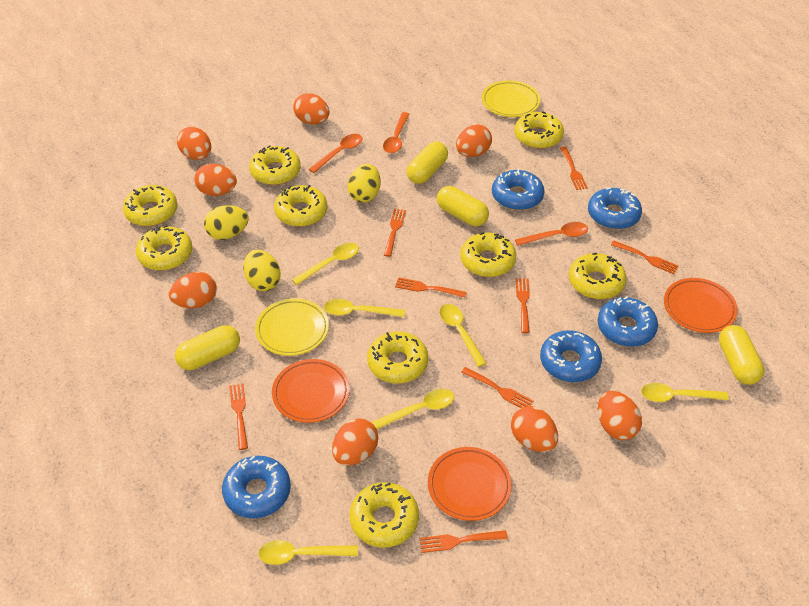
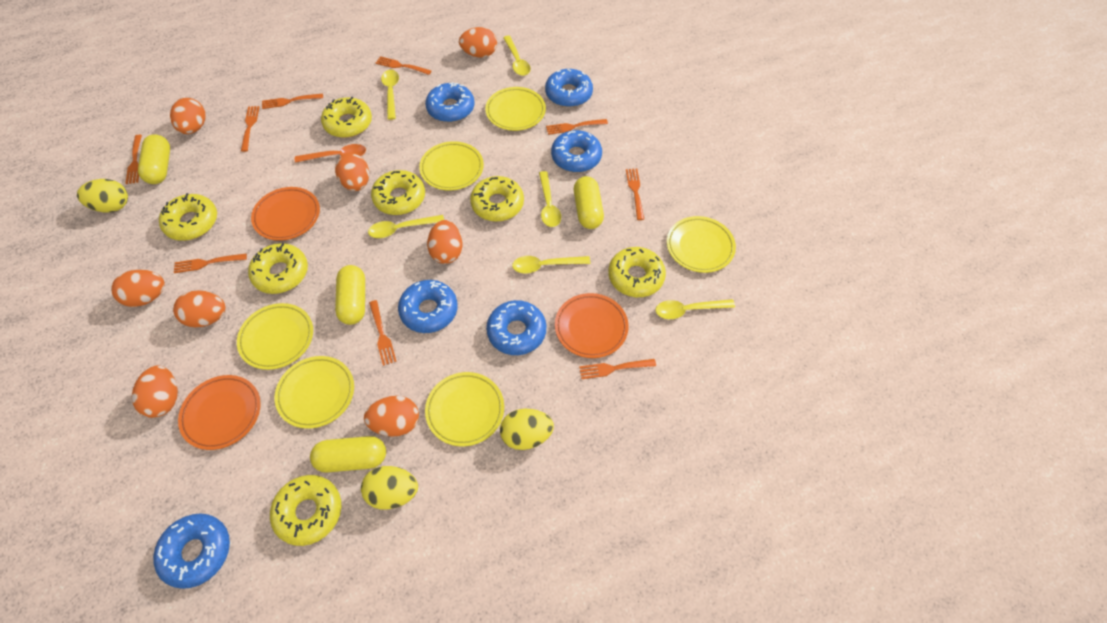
blue donut: 5 -> 6
orange fork: 8 -> 9
orange spoon: 3 -> 1
yellow donut: 9 -> 7
yellow plate: 2 -> 6

